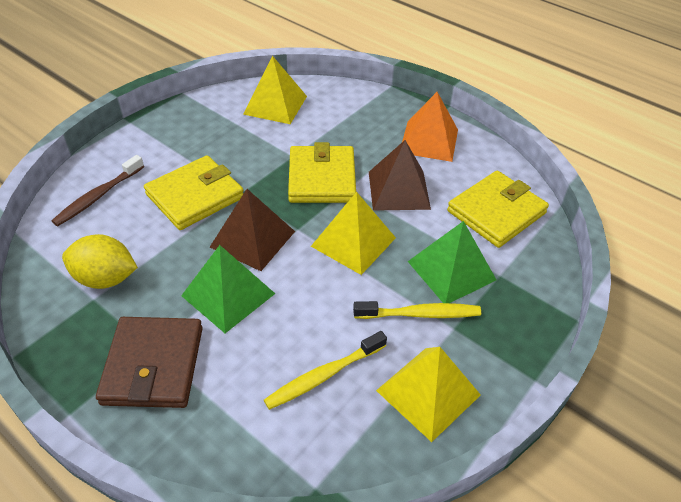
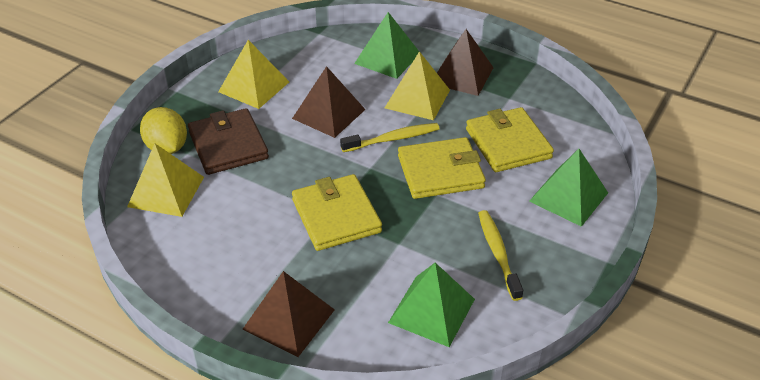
brown pyramid: 2 -> 3
brown toothbrush: 1 -> 0
green pyramid: 2 -> 3
orange pyramid: 1 -> 0

